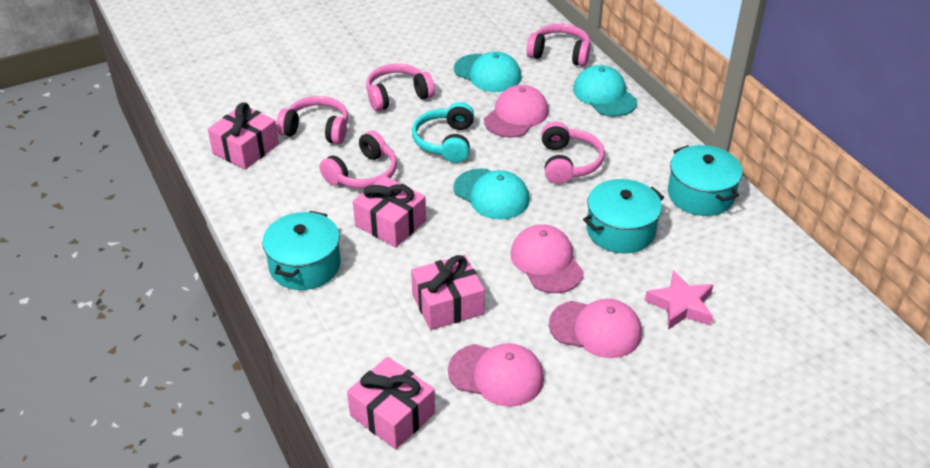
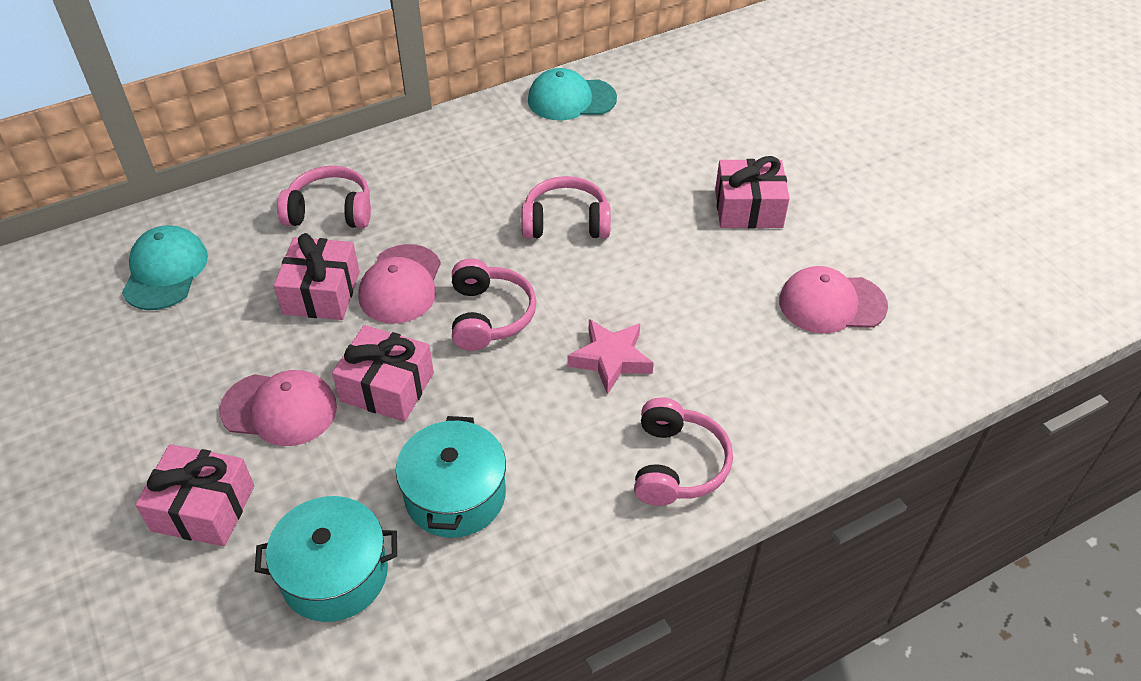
pink cap: 4 -> 3
pink headphones: 5 -> 4
turquoise cap: 3 -> 2
turquoise headphones: 1 -> 0
turquoise pot: 3 -> 2

